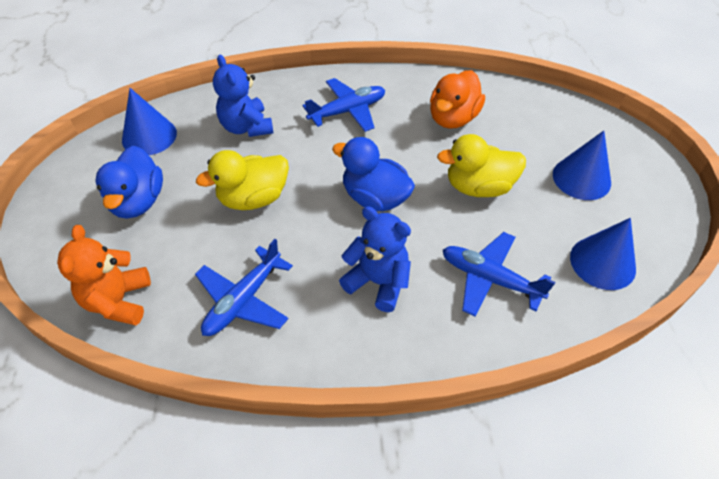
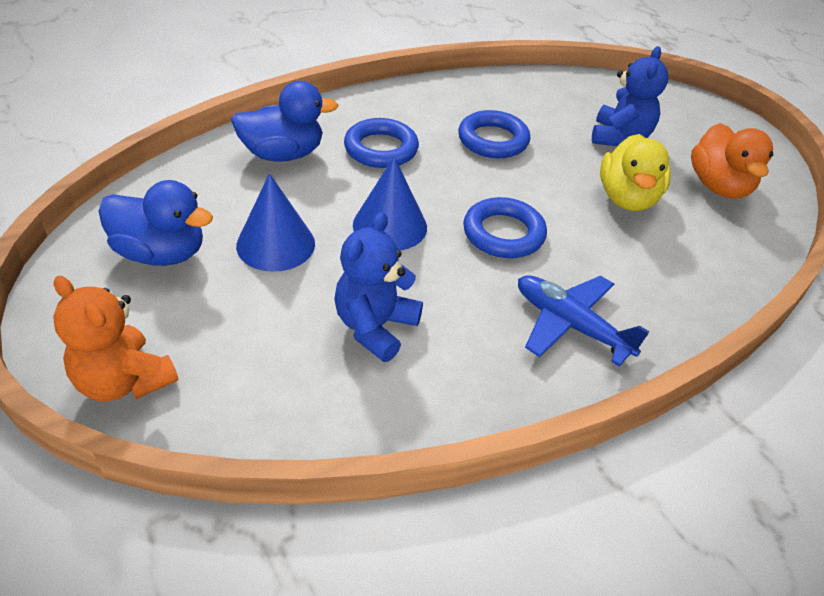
blue cone: 3 -> 2
blue plane: 3 -> 1
blue ring: 0 -> 3
yellow duck: 2 -> 1

